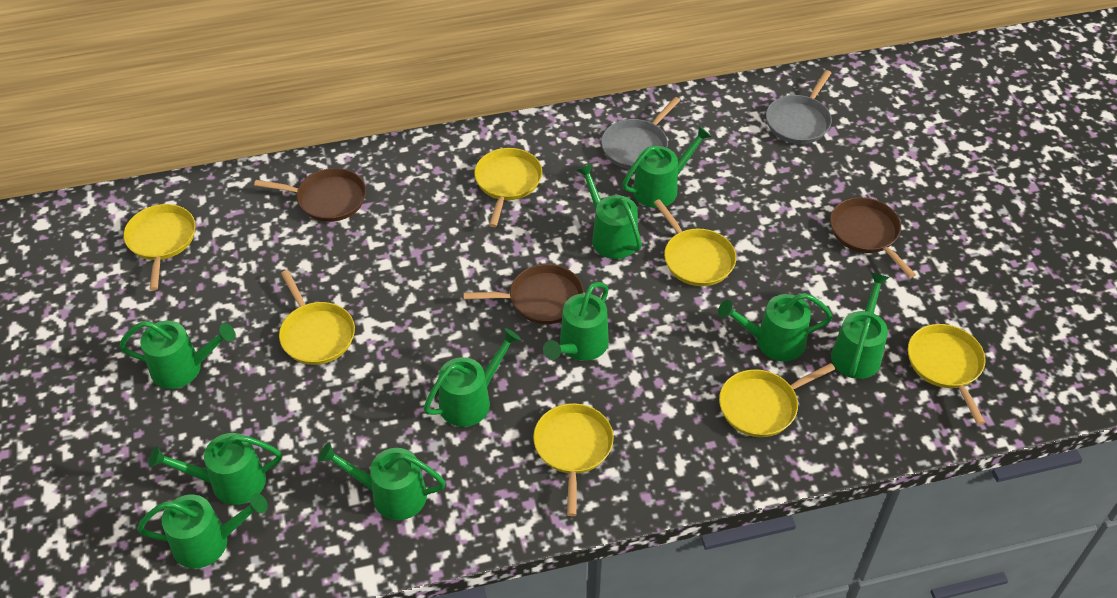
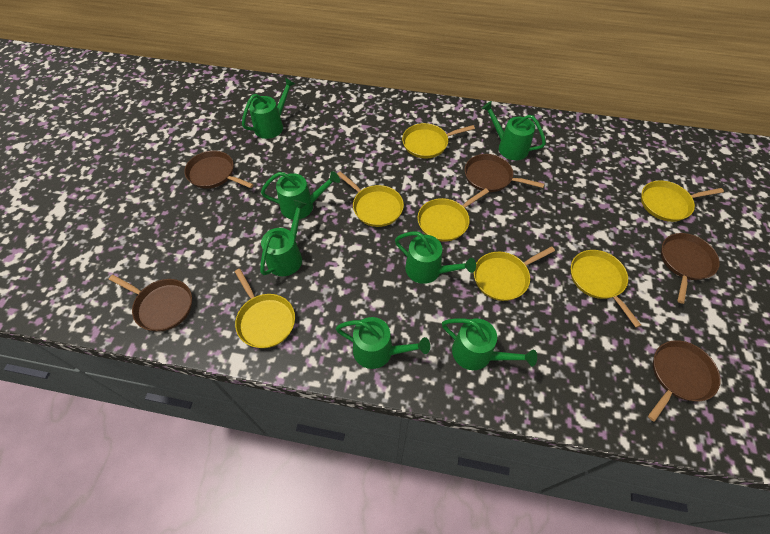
brown pan: 3 -> 5
green watering can: 10 -> 7
grey pan: 2 -> 0

